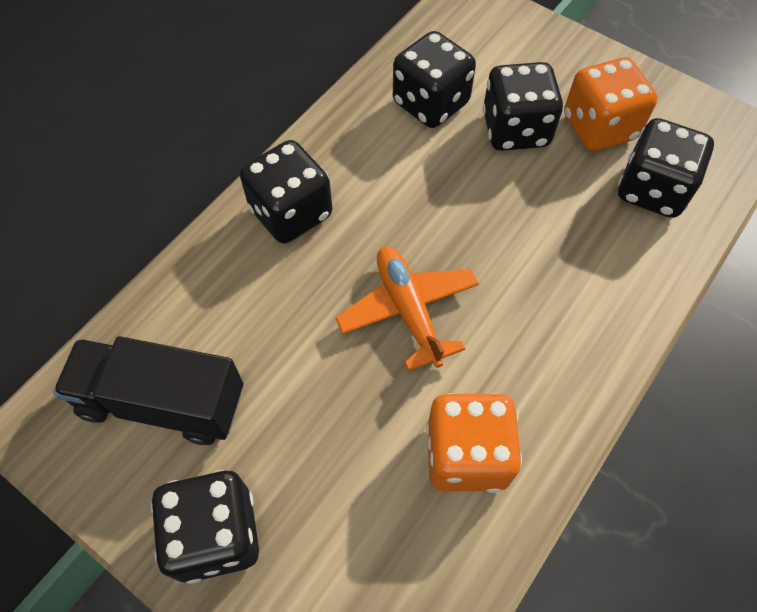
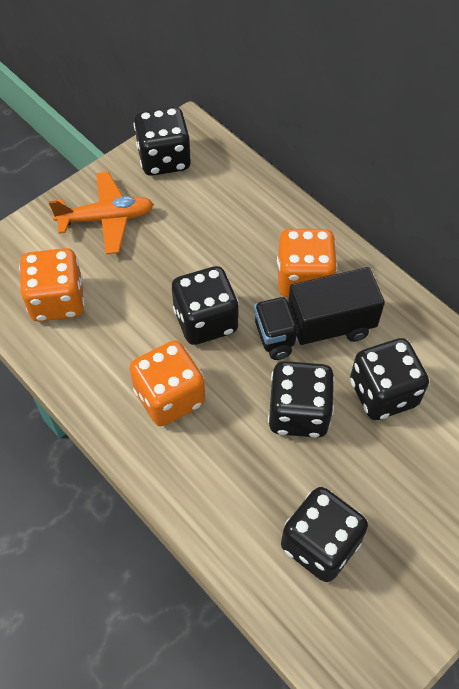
orange dice: 2 -> 3

